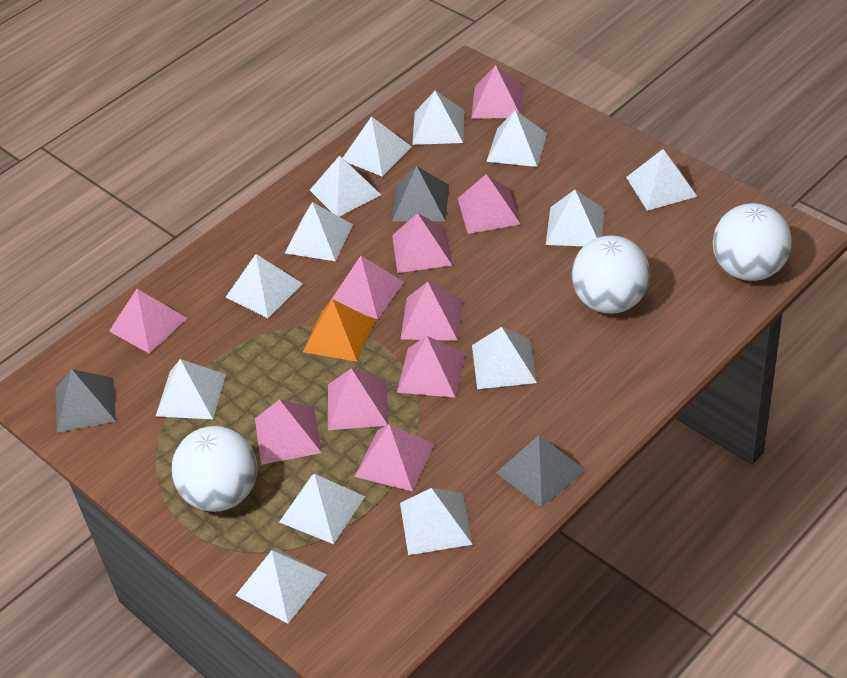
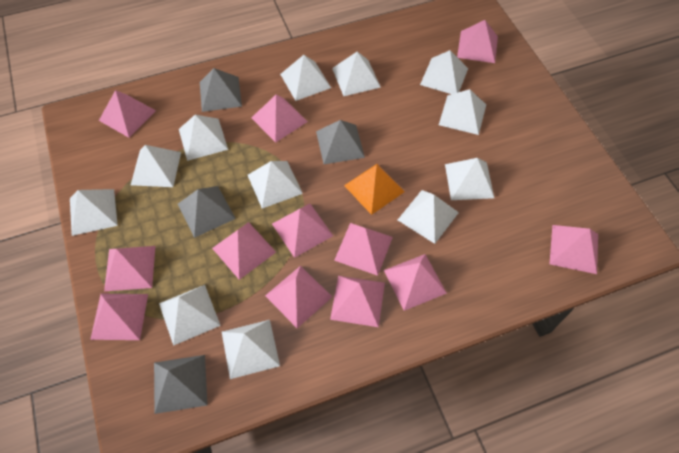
grey pyramid: 3 -> 4
pink pyramid: 10 -> 12
white ball: 3 -> 0
white pyramid: 13 -> 12

